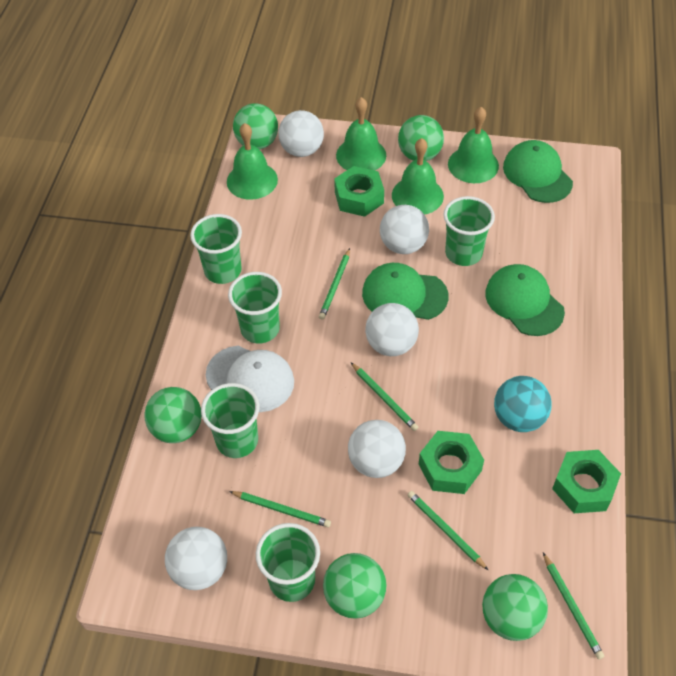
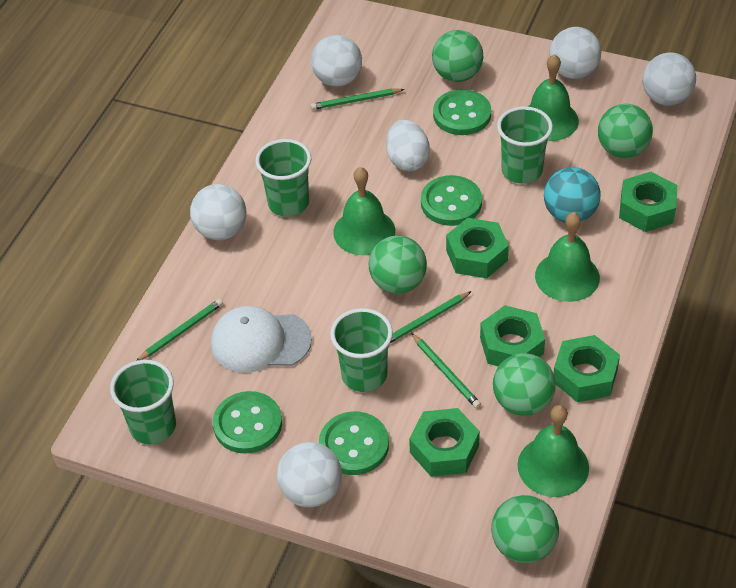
green button: 0 -> 4
green cap: 3 -> 0
green cup: 5 -> 4
green nut: 3 -> 5
green pencil: 5 -> 4
white egg: 0 -> 1

